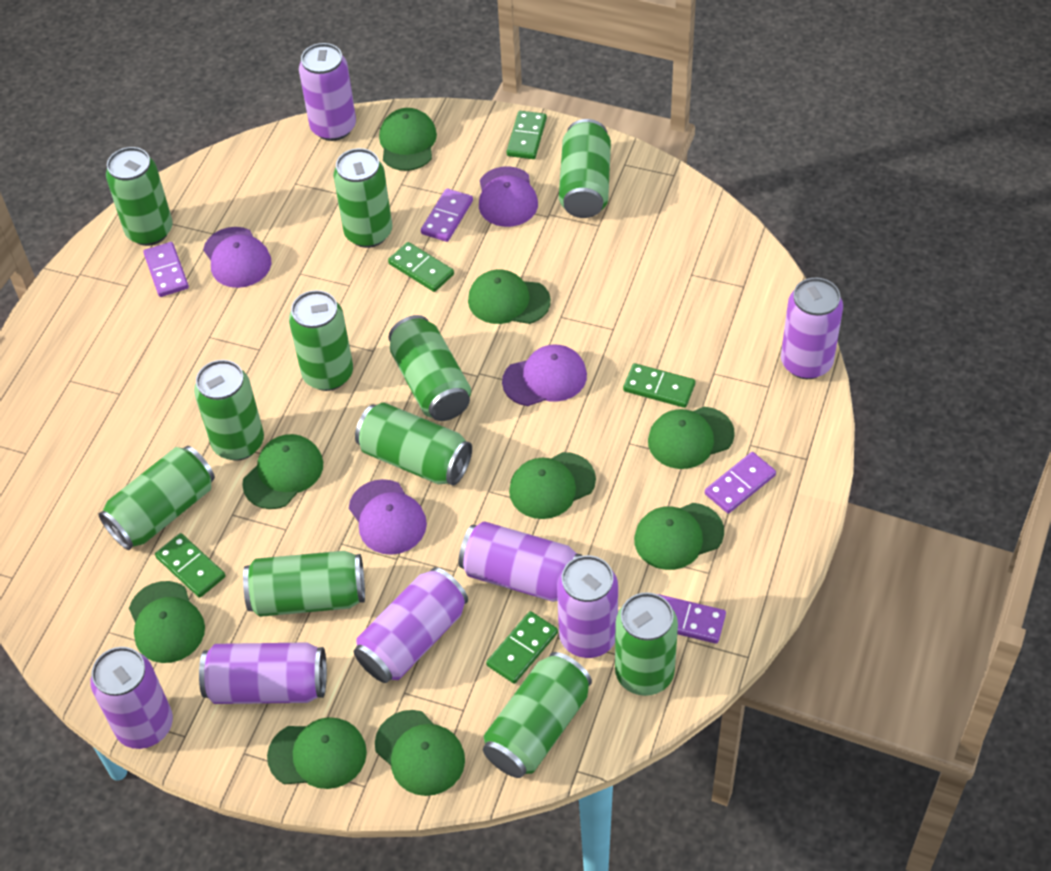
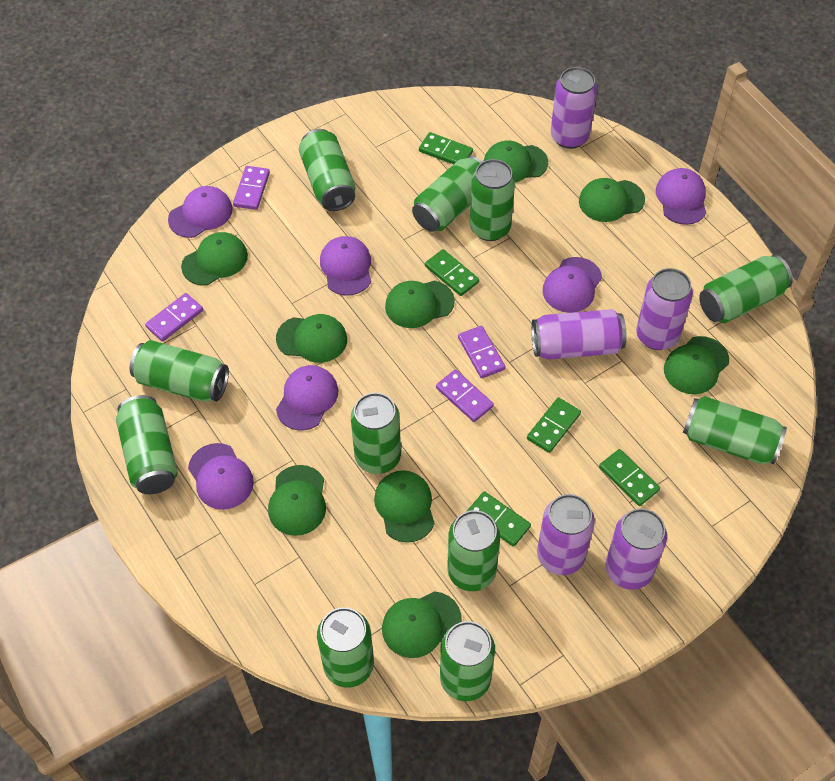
purple can: 7 -> 5
purple cap: 4 -> 6

